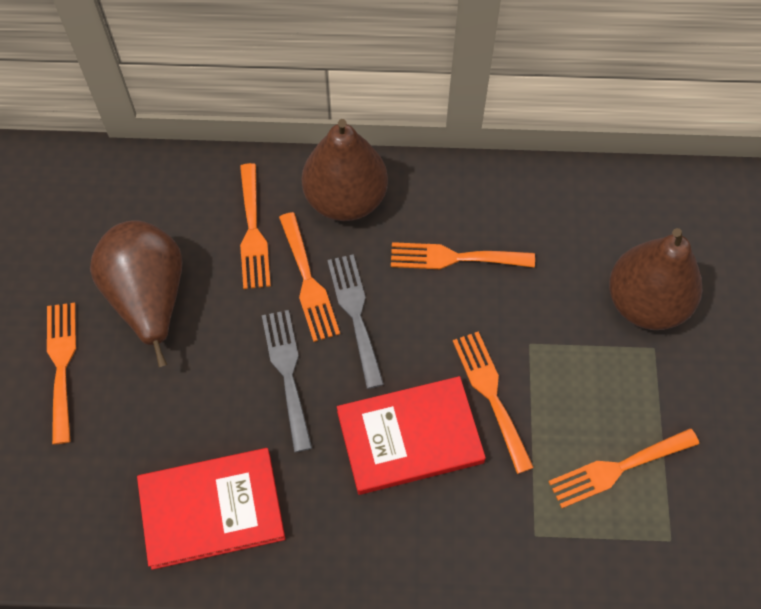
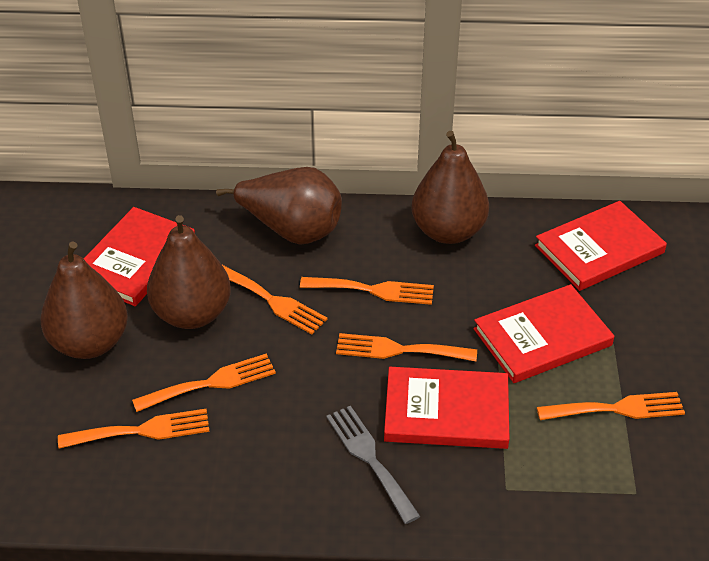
brown pear: 3 -> 4
grey fork: 2 -> 1
red book: 2 -> 4

